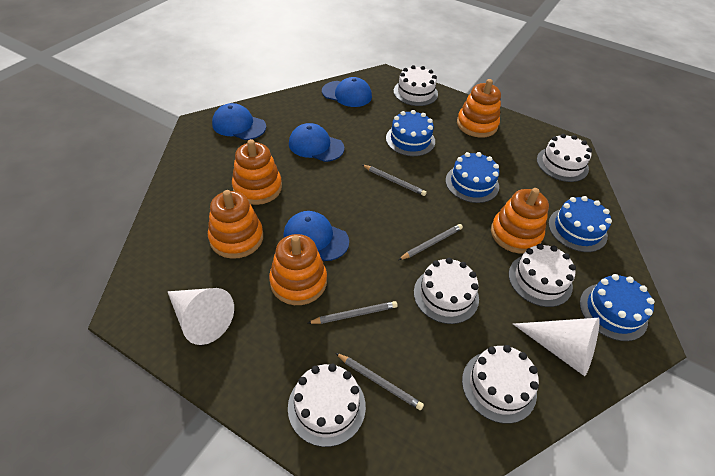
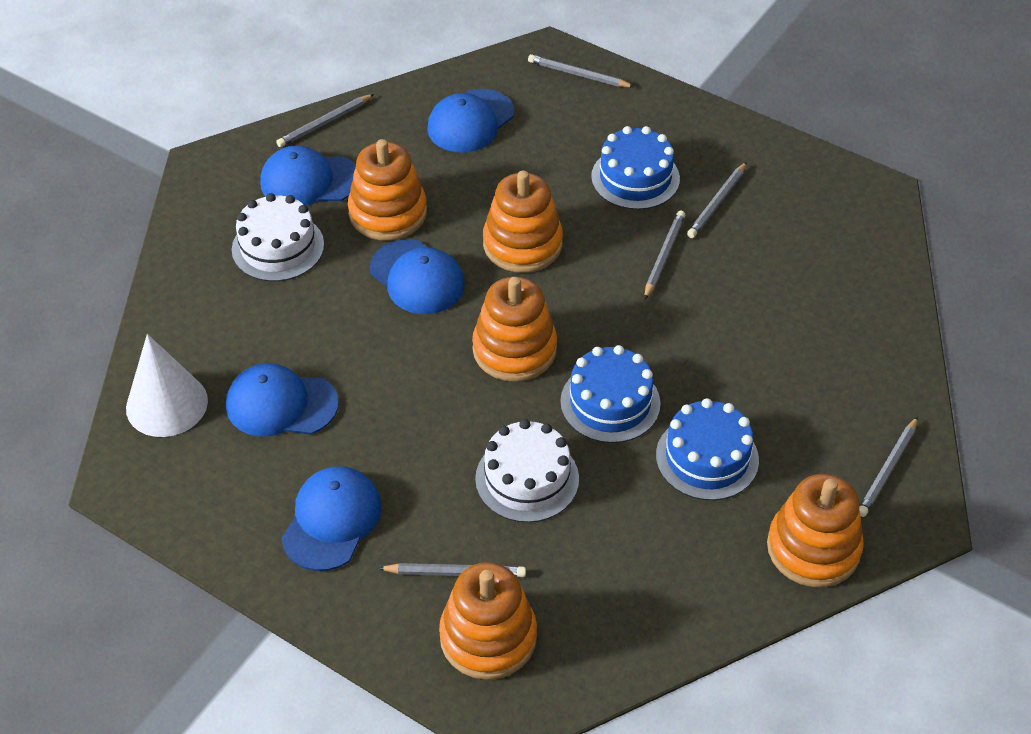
blue cake: 4 -> 3
blue cap: 4 -> 5
grey pencil: 4 -> 6
white cake: 6 -> 2
white cone: 2 -> 1

